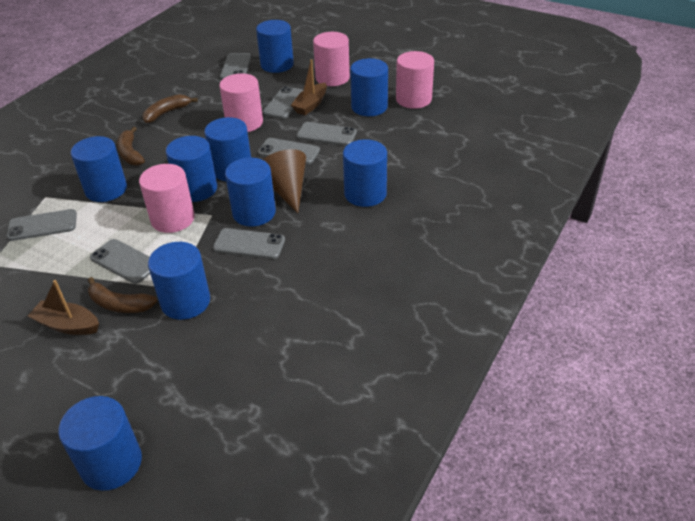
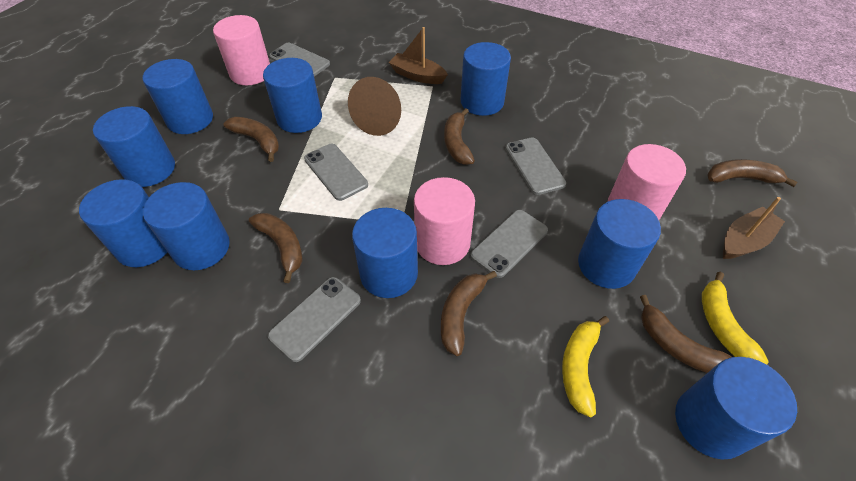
brown banana: 3 -> 6
grey phone: 7 -> 5
pink cylinder: 4 -> 3
yellow banana: 0 -> 2

